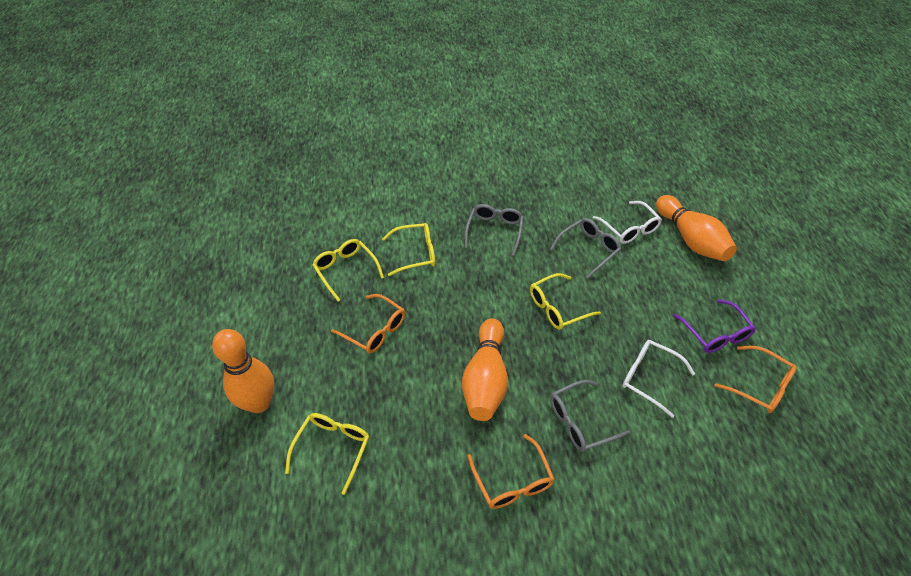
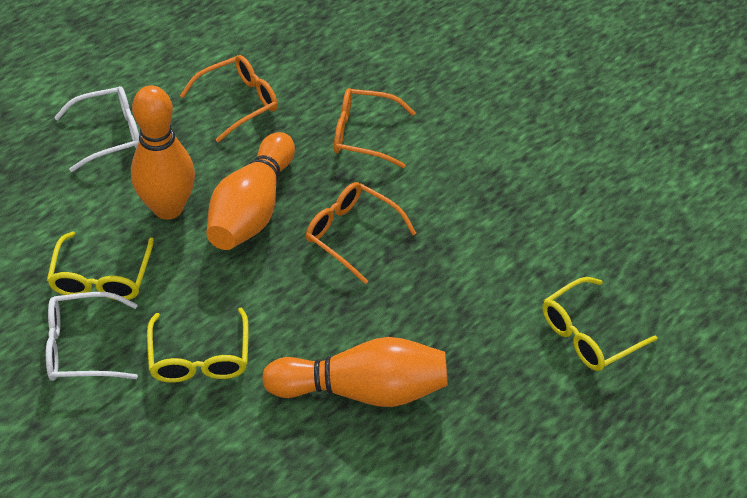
grey glasses: 3 -> 0
purple glasses: 1 -> 0
yellow glasses: 4 -> 3

